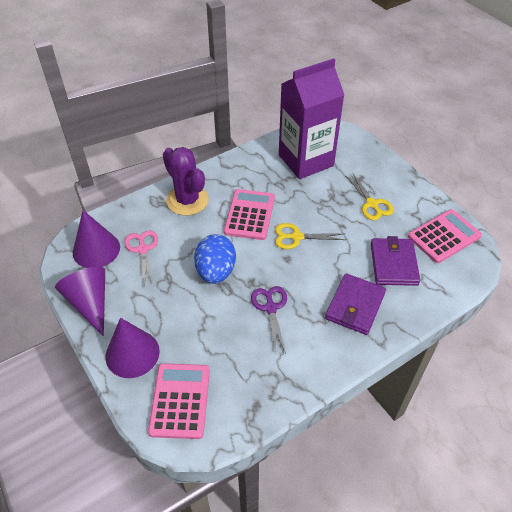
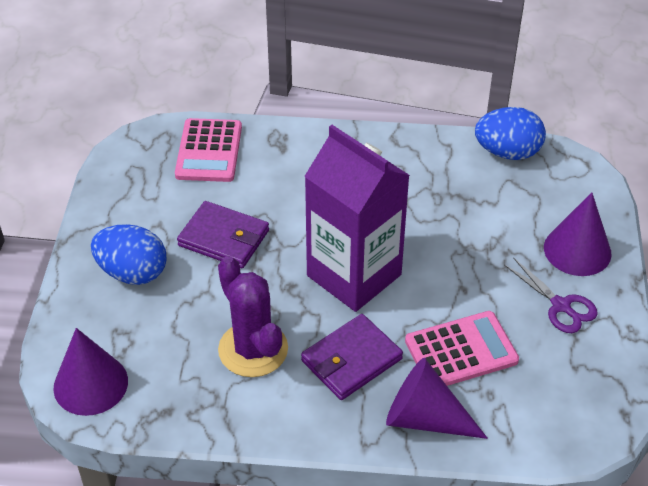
blue egg: 1 -> 2
pink calculator: 3 -> 2
pink scissors: 1 -> 0
yellow scissors: 2 -> 0

